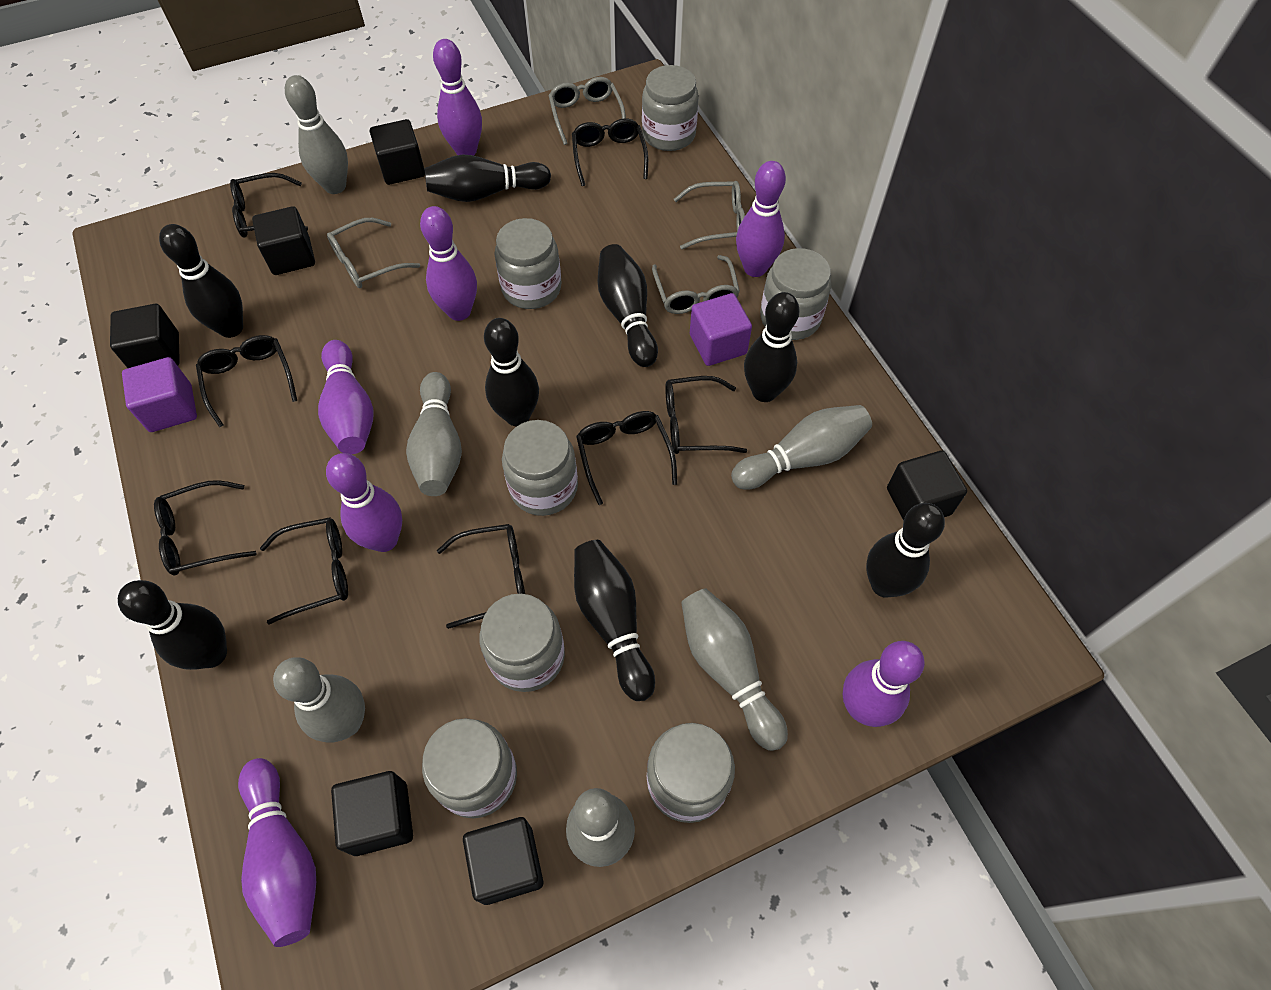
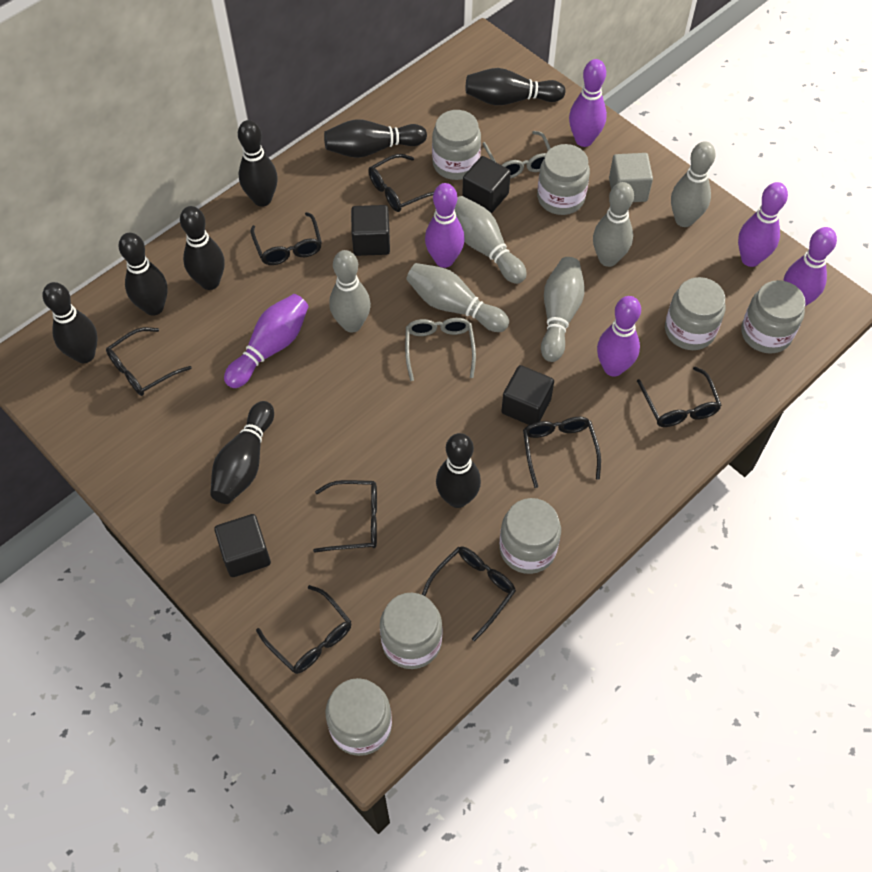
black cube: 6 -> 4
grey cube: 0 -> 1
grey glasses: 4 -> 2
purple bowling pin: 7 -> 6
purple cube: 2 -> 0

